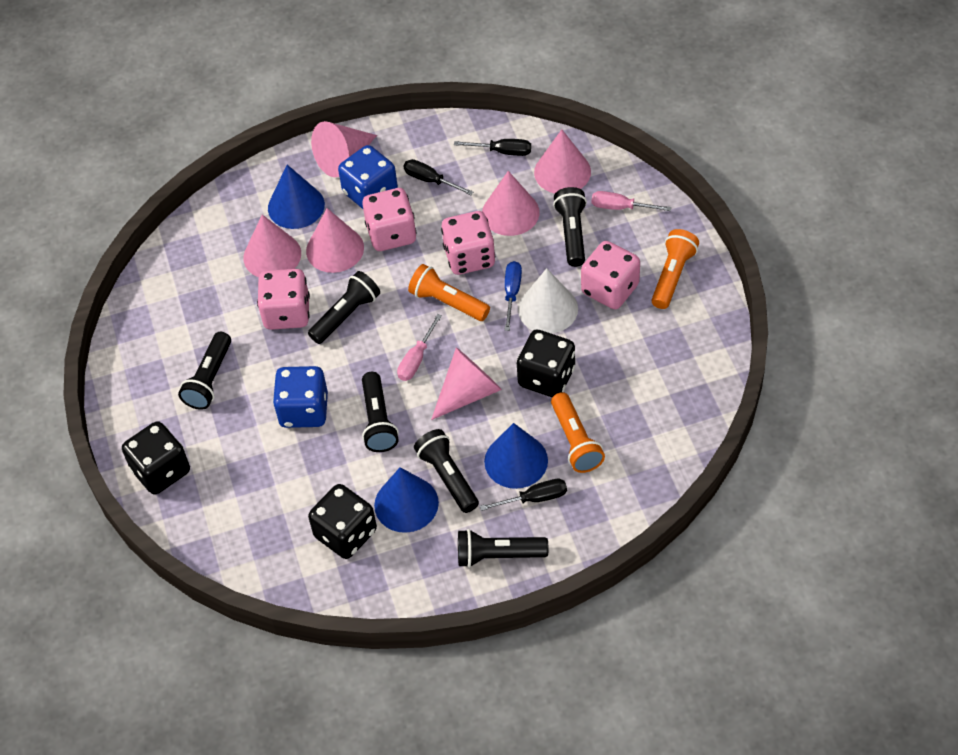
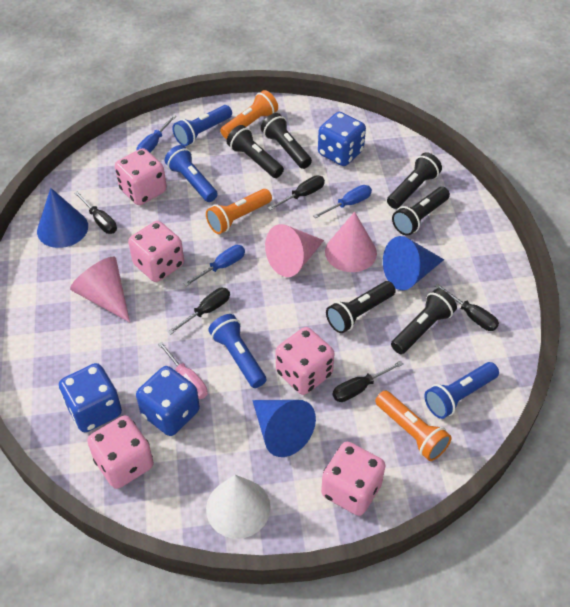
black dice: 3 -> 0
black screwdriver: 3 -> 5
blue dice: 2 -> 3
blue flashlight: 0 -> 4
blue screwdriver: 1 -> 3
pink cone: 6 -> 3
pink dice: 4 -> 5
pink screwdriver: 2 -> 1

